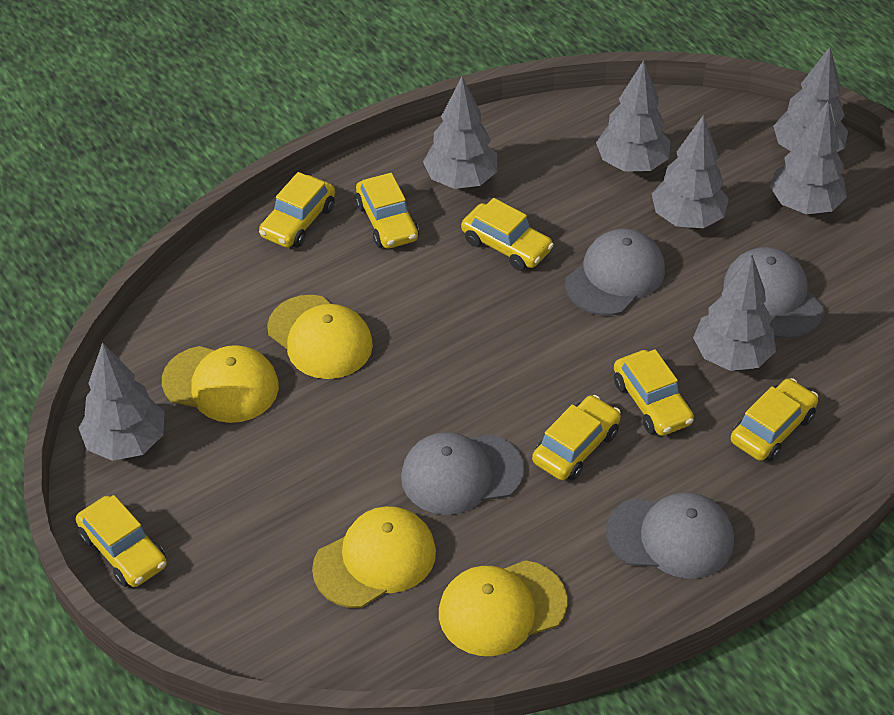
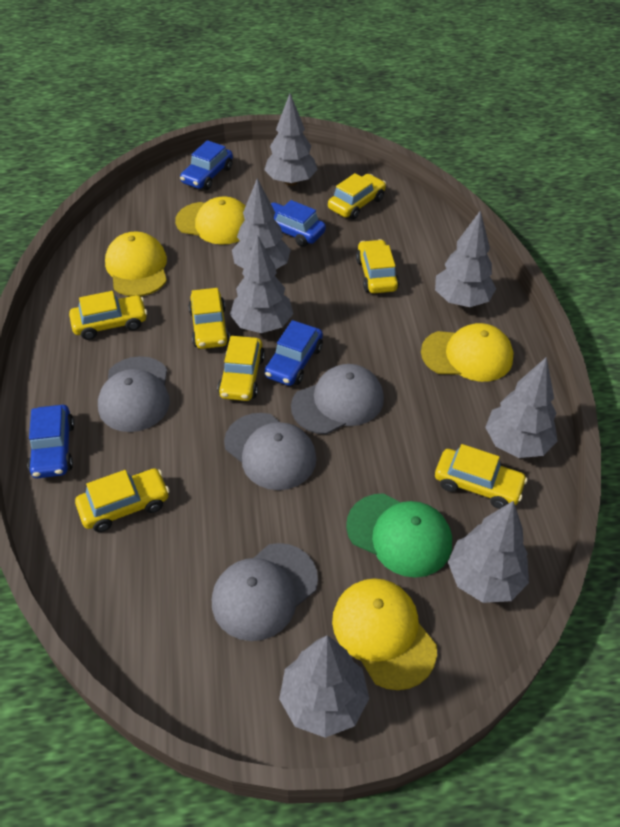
blue car: 0 -> 4
green cap: 0 -> 1

